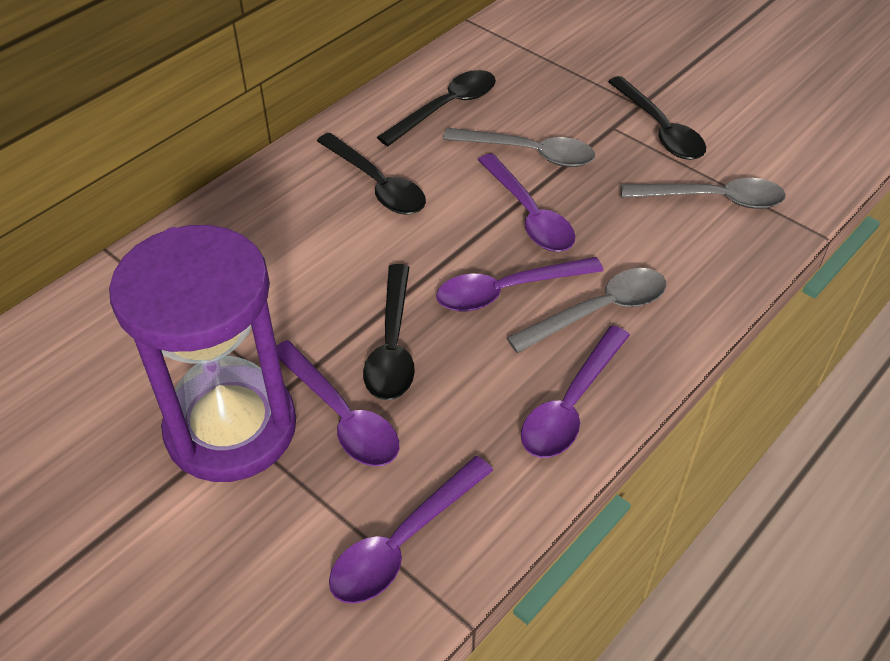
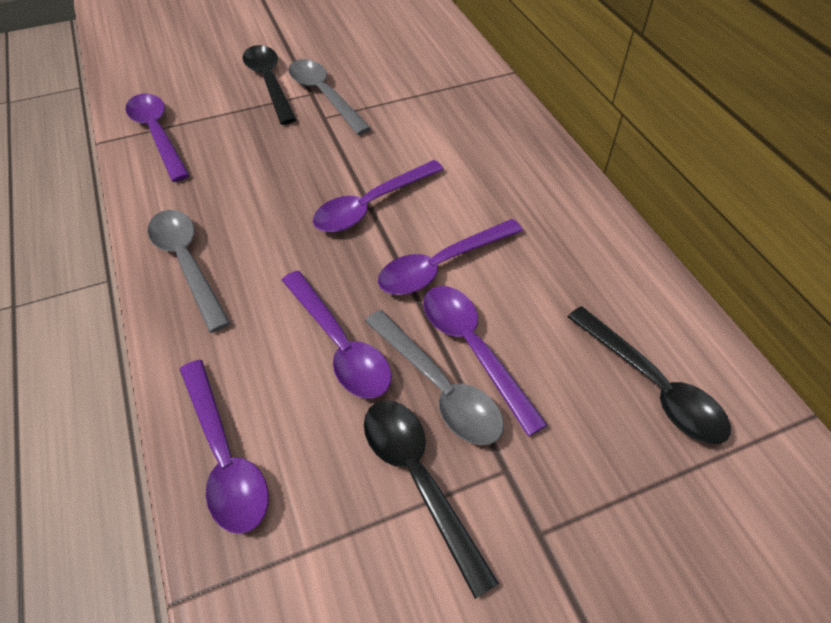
black spoon: 4 -> 3
purple hourglass: 1 -> 0
purple spoon: 5 -> 6

